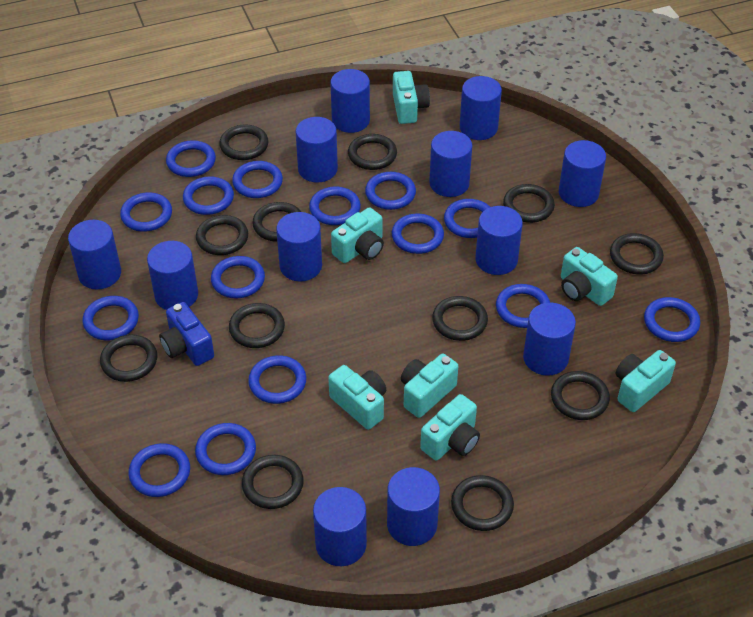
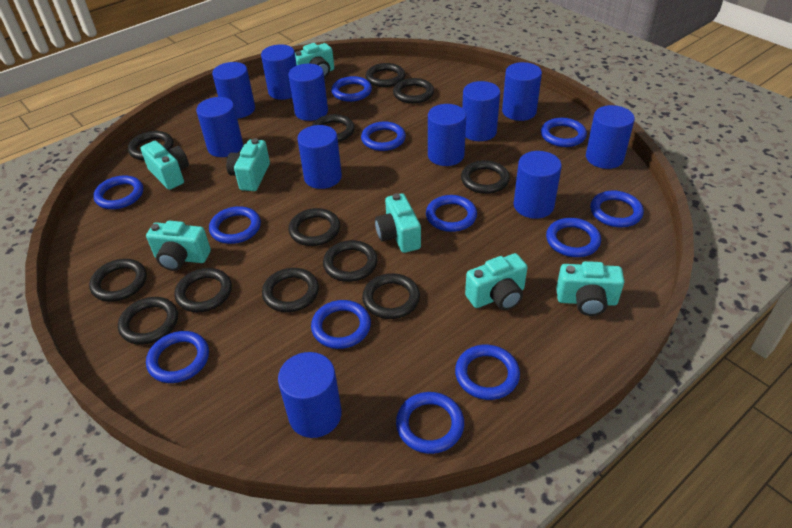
blue camera: 1 -> 0
blue cylinder: 12 -> 11
blue ring: 15 -> 12

